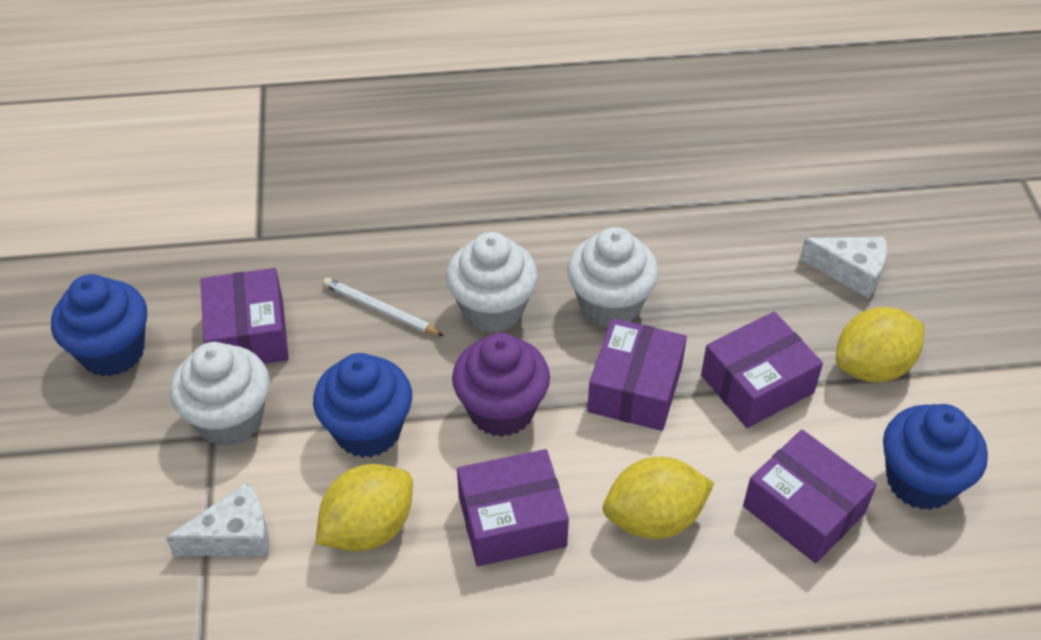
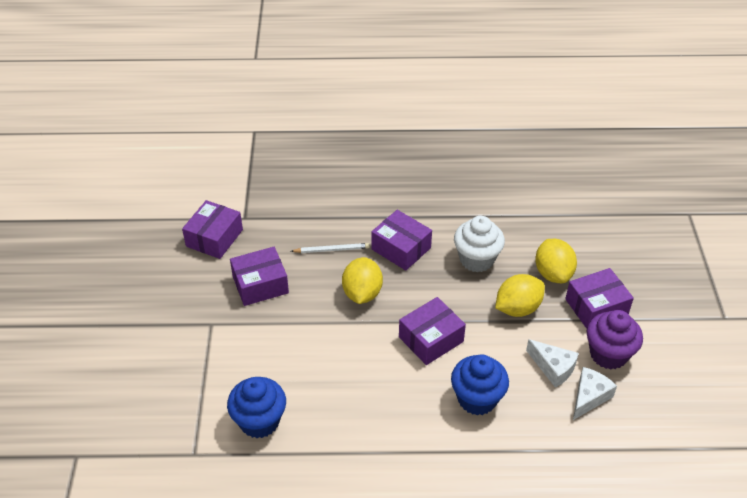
blue cupcake: 3 -> 2
white cupcake: 3 -> 1

